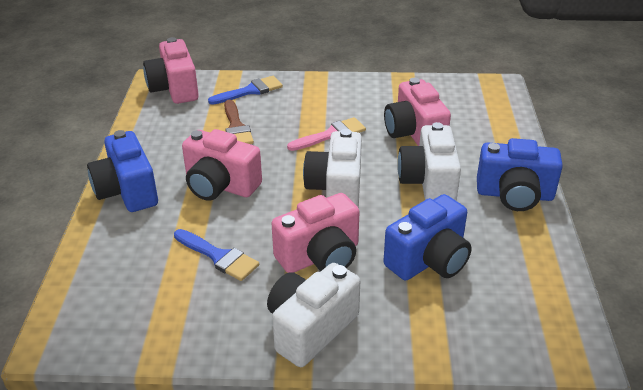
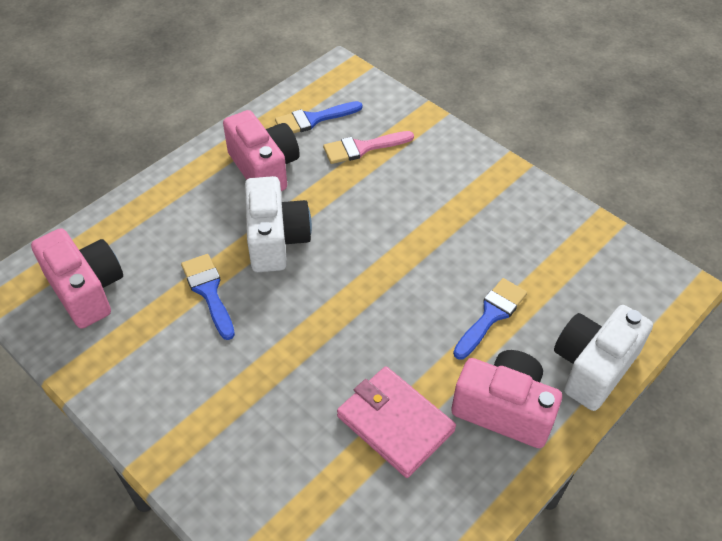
blue brush: 2 -> 3
blue camera: 3 -> 0
brown brush: 1 -> 0
pink camera: 4 -> 3
pink wallet: 0 -> 1
white camera: 3 -> 2

